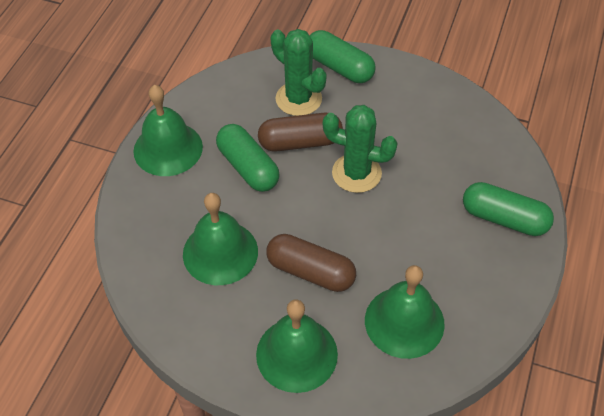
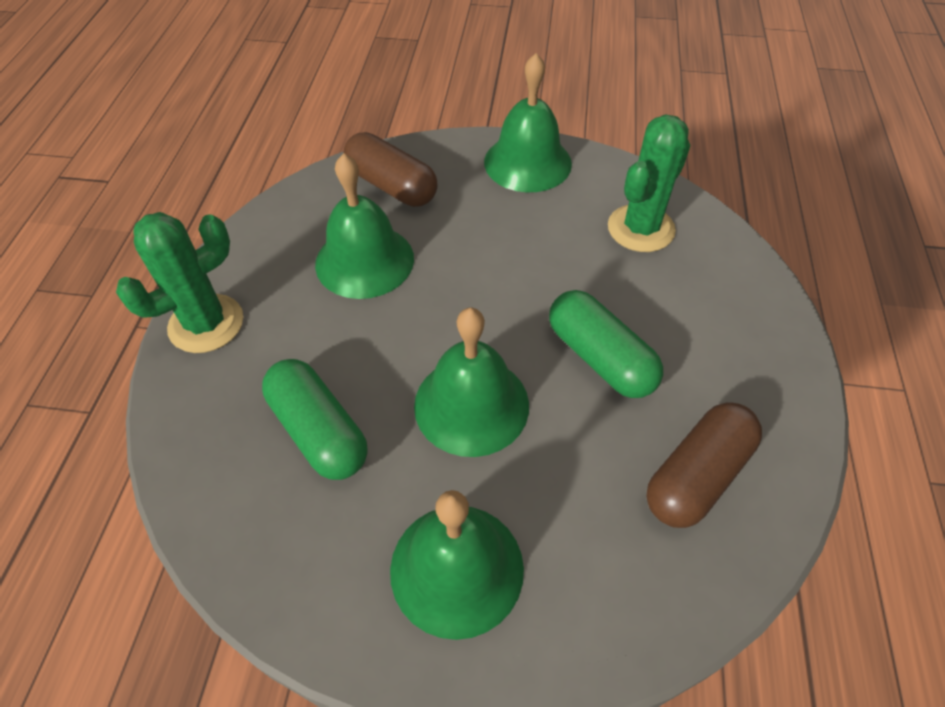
green capsule: 3 -> 2

